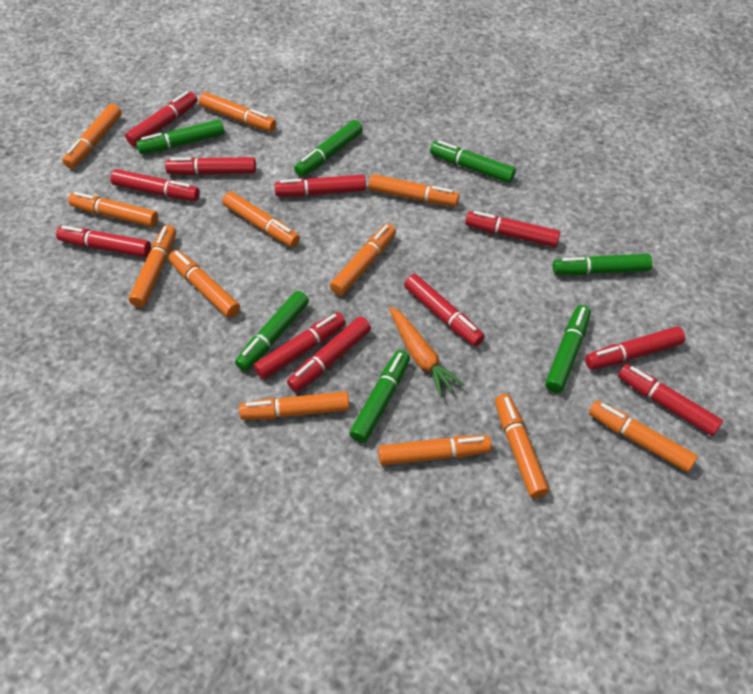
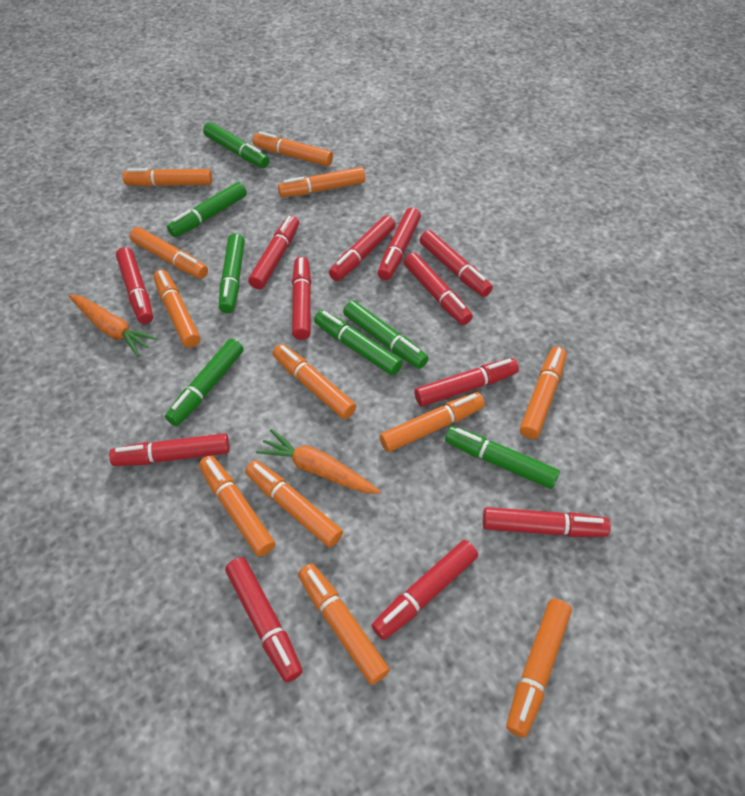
orange carrot: 1 -> 2
red marker: 11 -> 12

